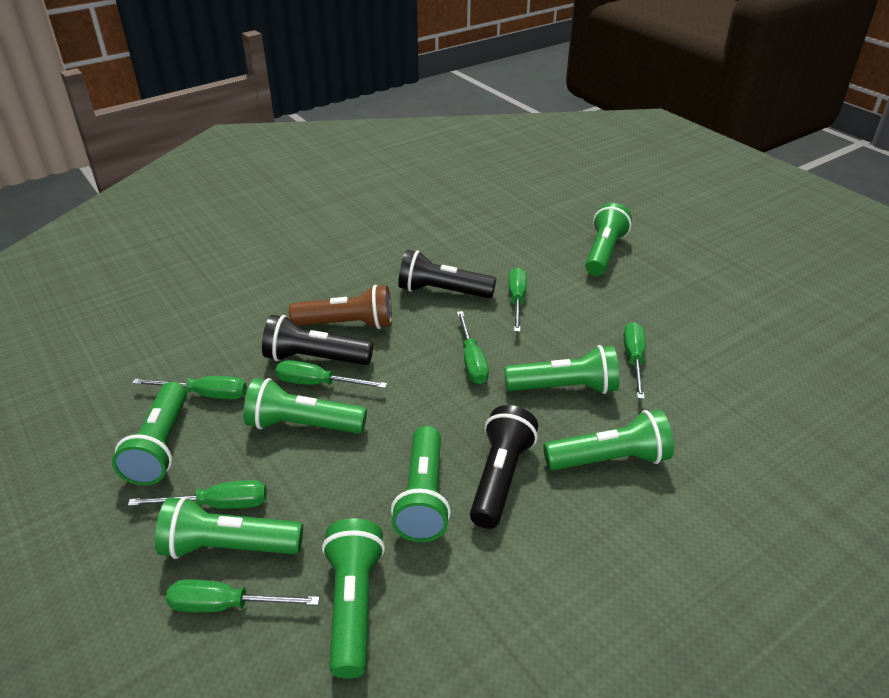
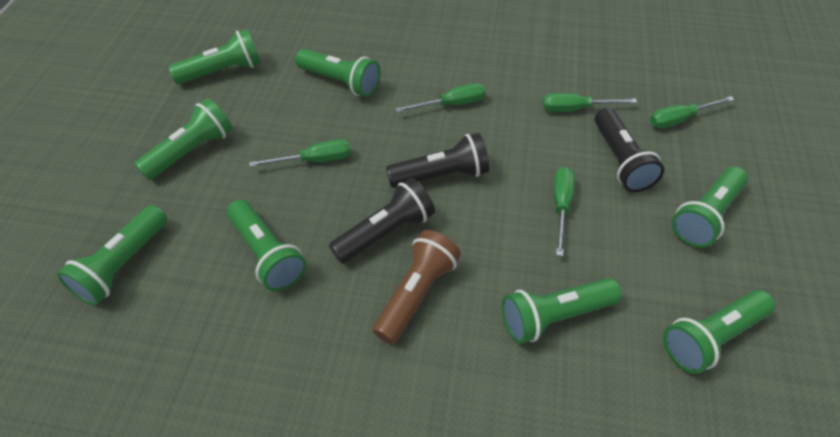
green screwdriver: 7 -> 5

